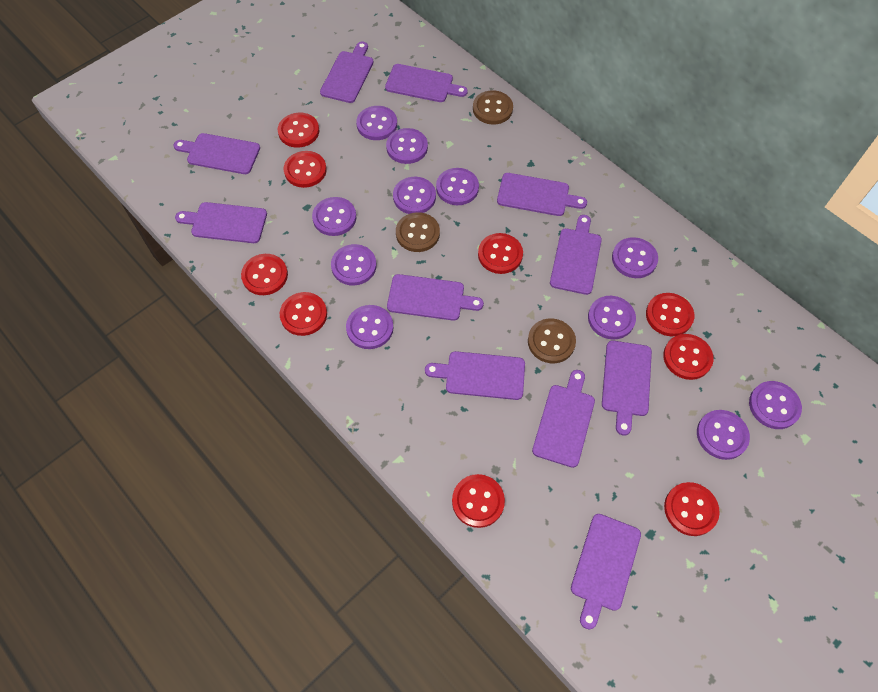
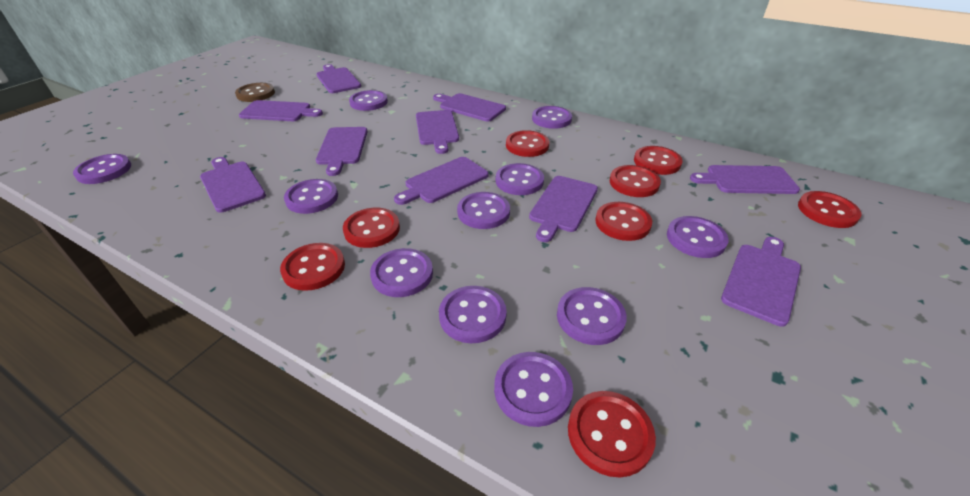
brown button: 3 -> 1
purple cutting board: 11 -> 10
red button: 9 -> 8

